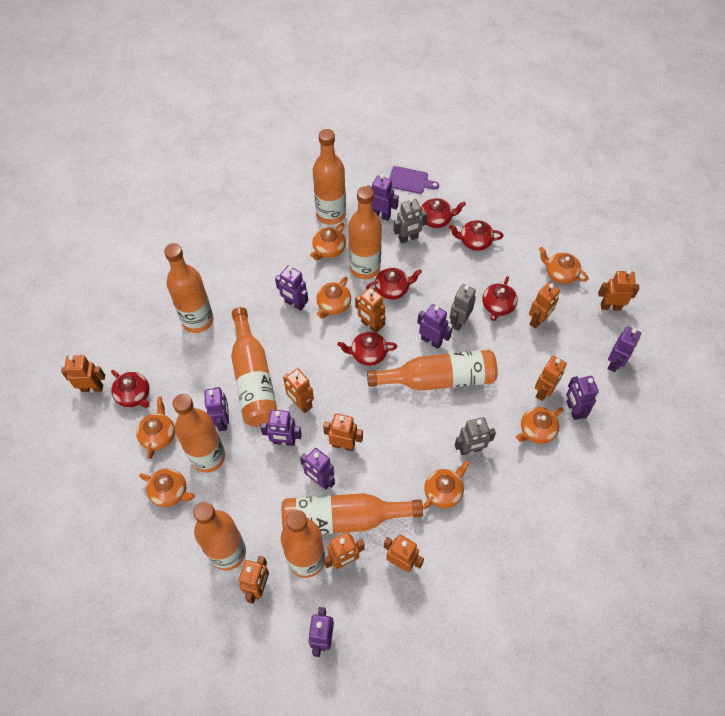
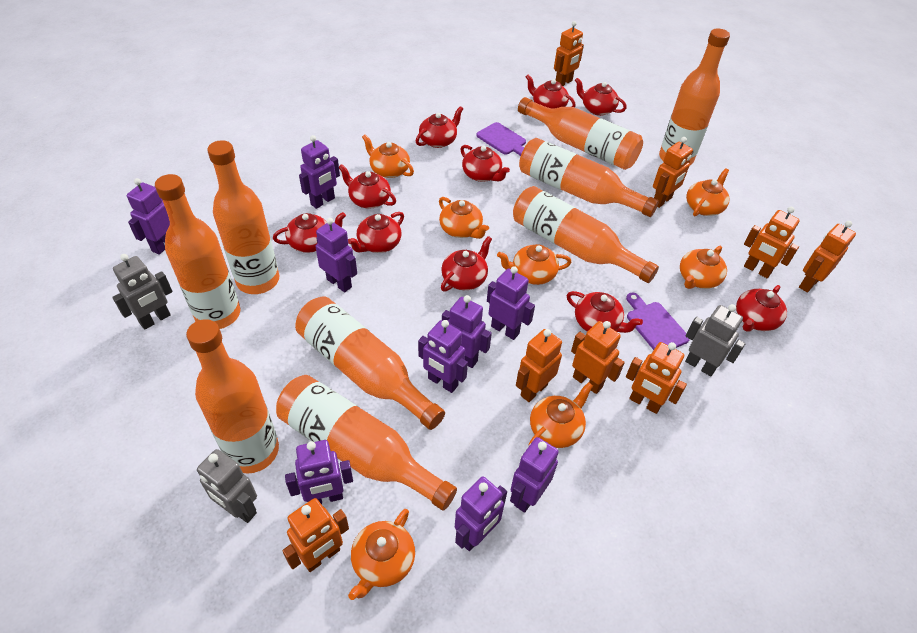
orange robot: 10 -> 8
purple cutting board: 1 -> 2
red teapot: 6 -> 10

